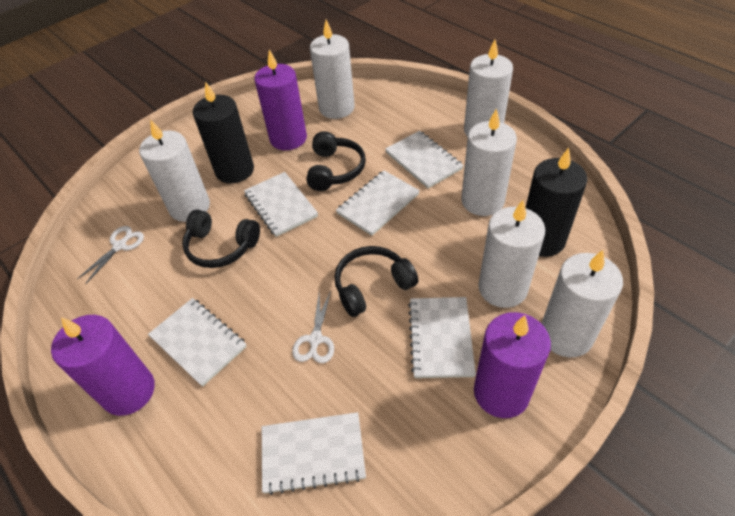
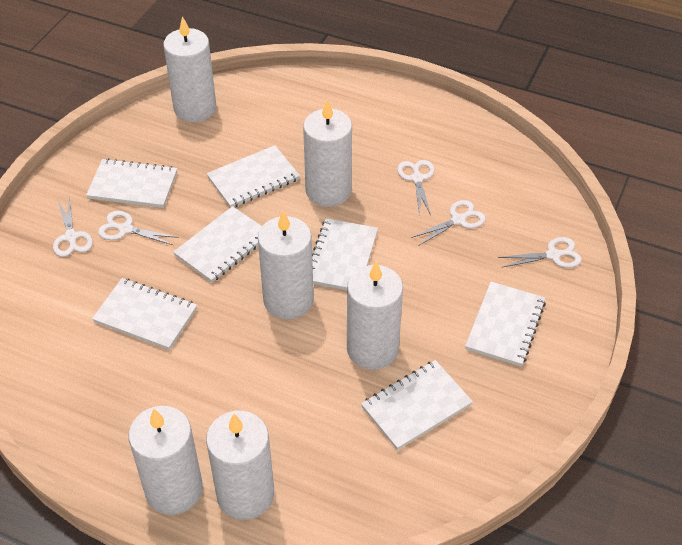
black candle: 2 -> 0
black headphones: 3 -> 0
purple candle: 3 -> 0
white notebook: 6 -> 7
white scissors: 2 -> 5

